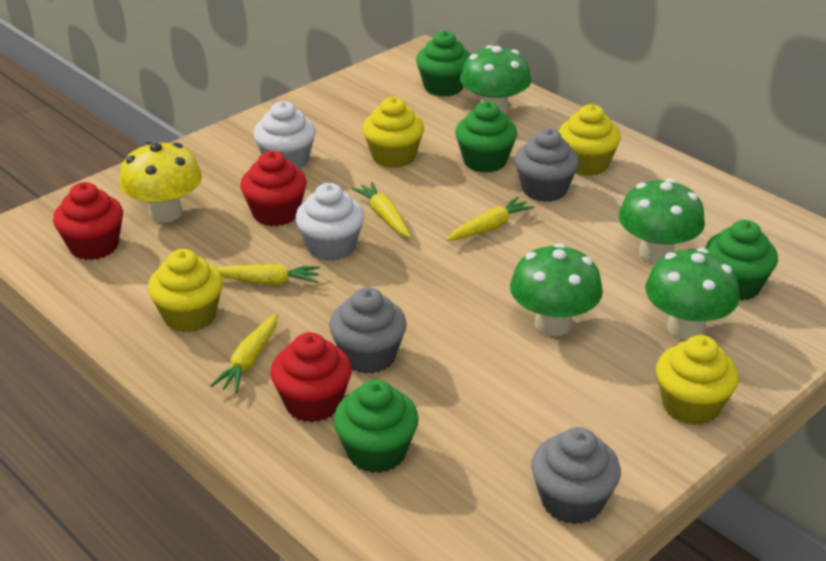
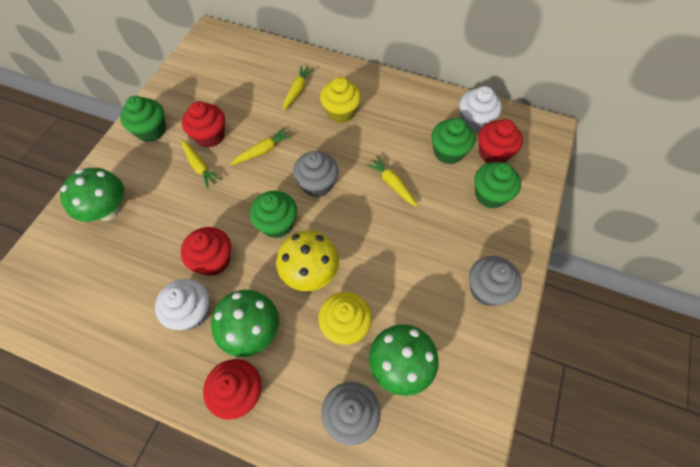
green mushroom: 4 -> 3
red cupcake: 3 -> 4
yellow cupcake: 4 -> 2

